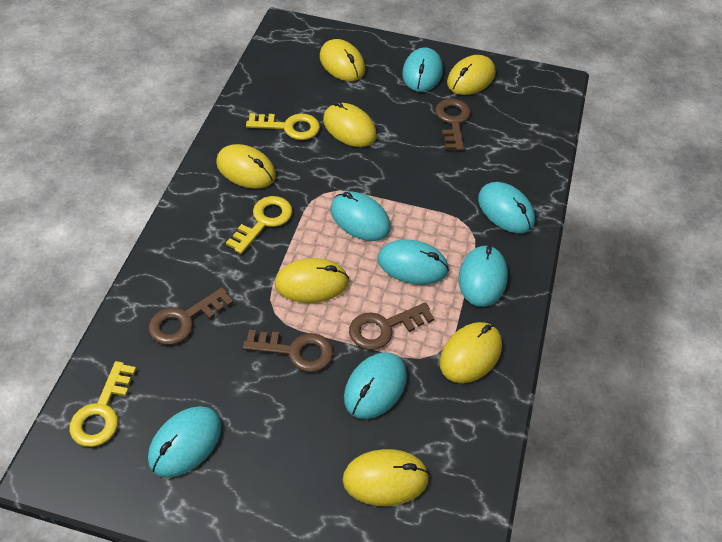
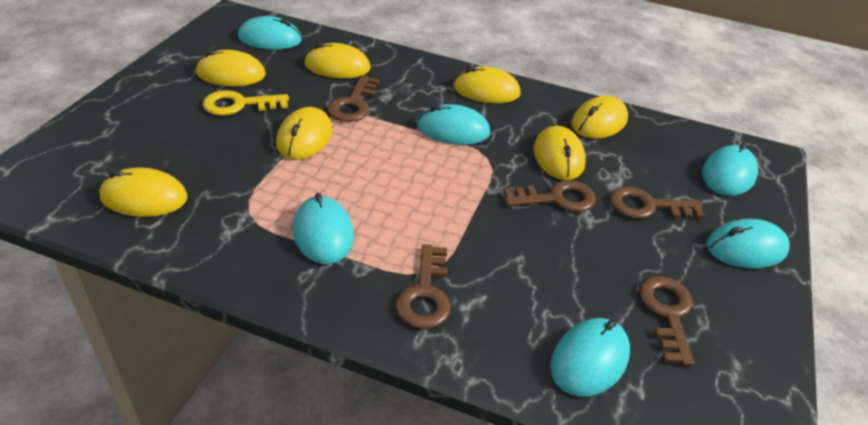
brown key: 4 -> 5
turquoise mouse: 7 -> 6
yellow key: 3 -> 1

